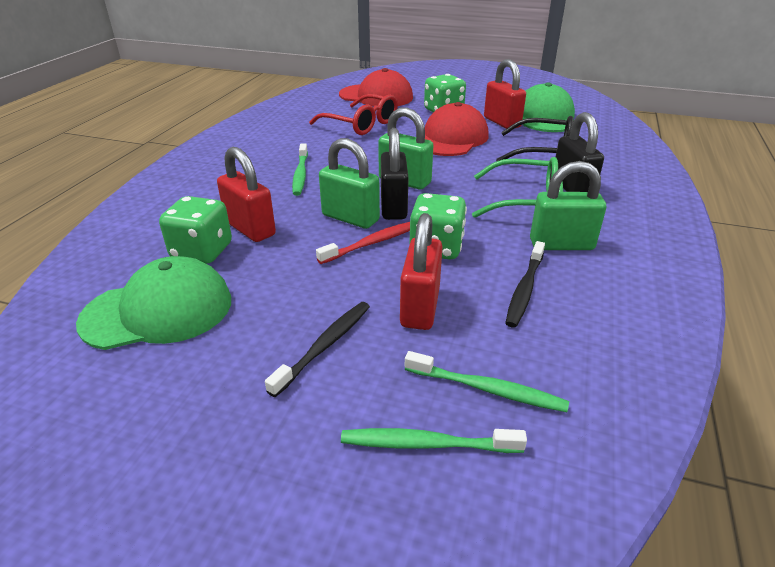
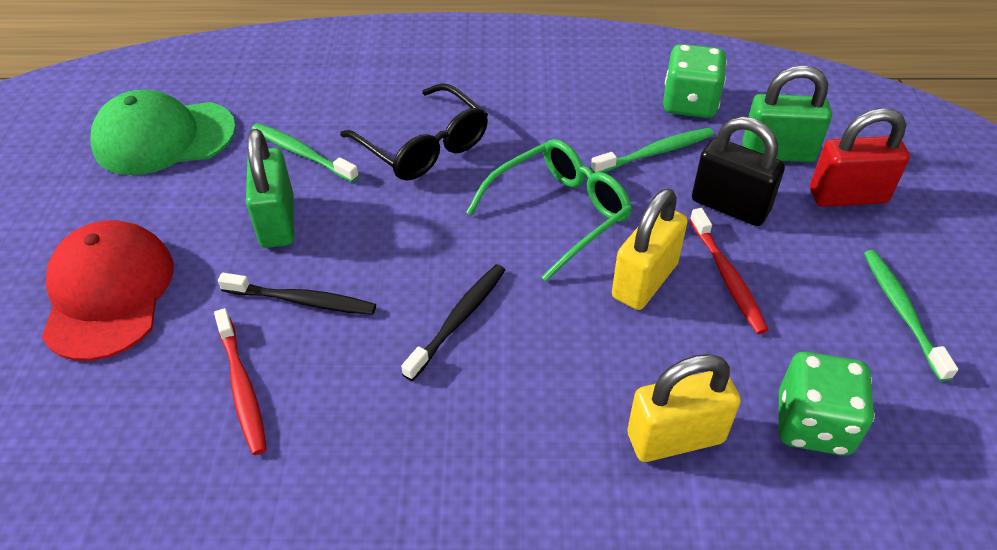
black padlock: 2 -> 1
green cap: 2 -> 1
green dice: 3 -> 2
green padlock: 3 -> 2
red cap: 2 -> 1
red glasses: 1 -> 0
red padlock: 3 -> 1
red toothbrush: 1 -> 2
yellow padlock: 0 -> 2

